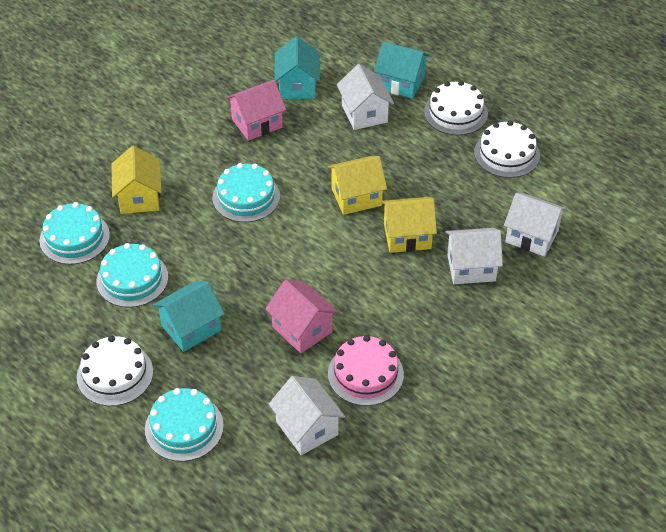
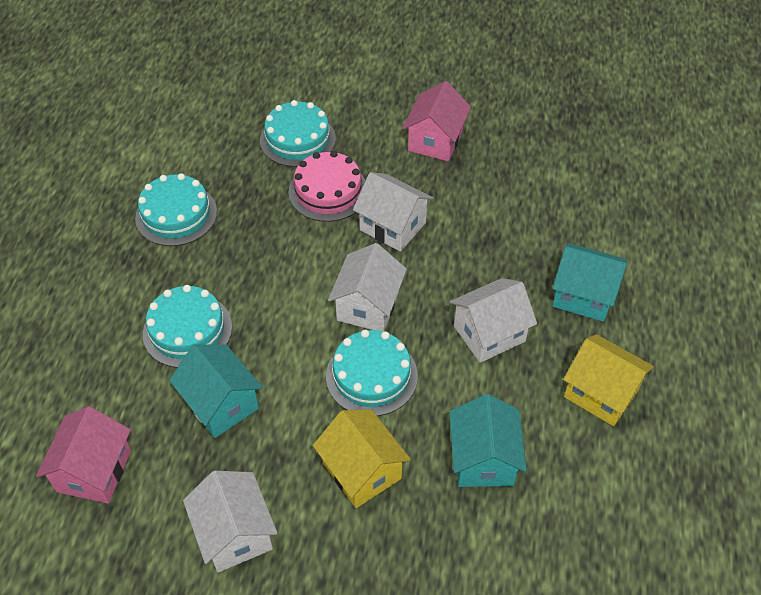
white cake: 3 -> 0
yellow house: 3 -> 2

